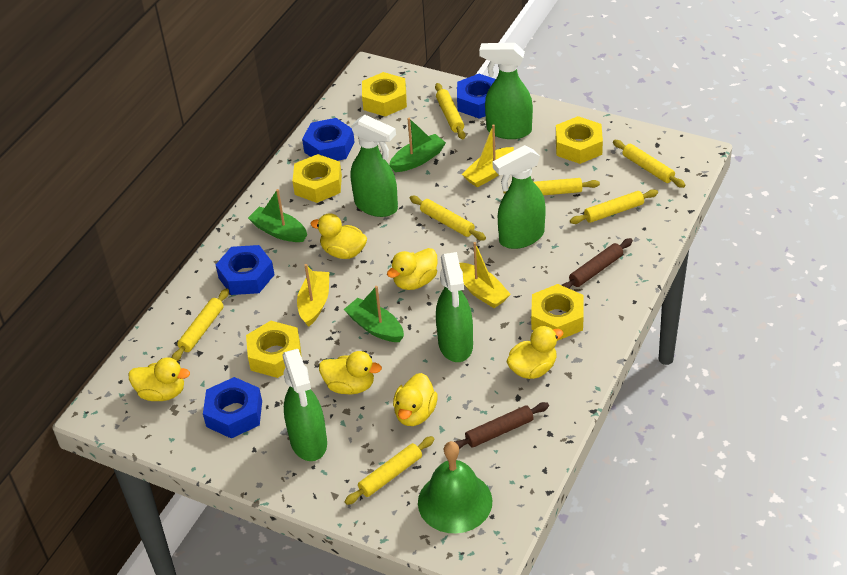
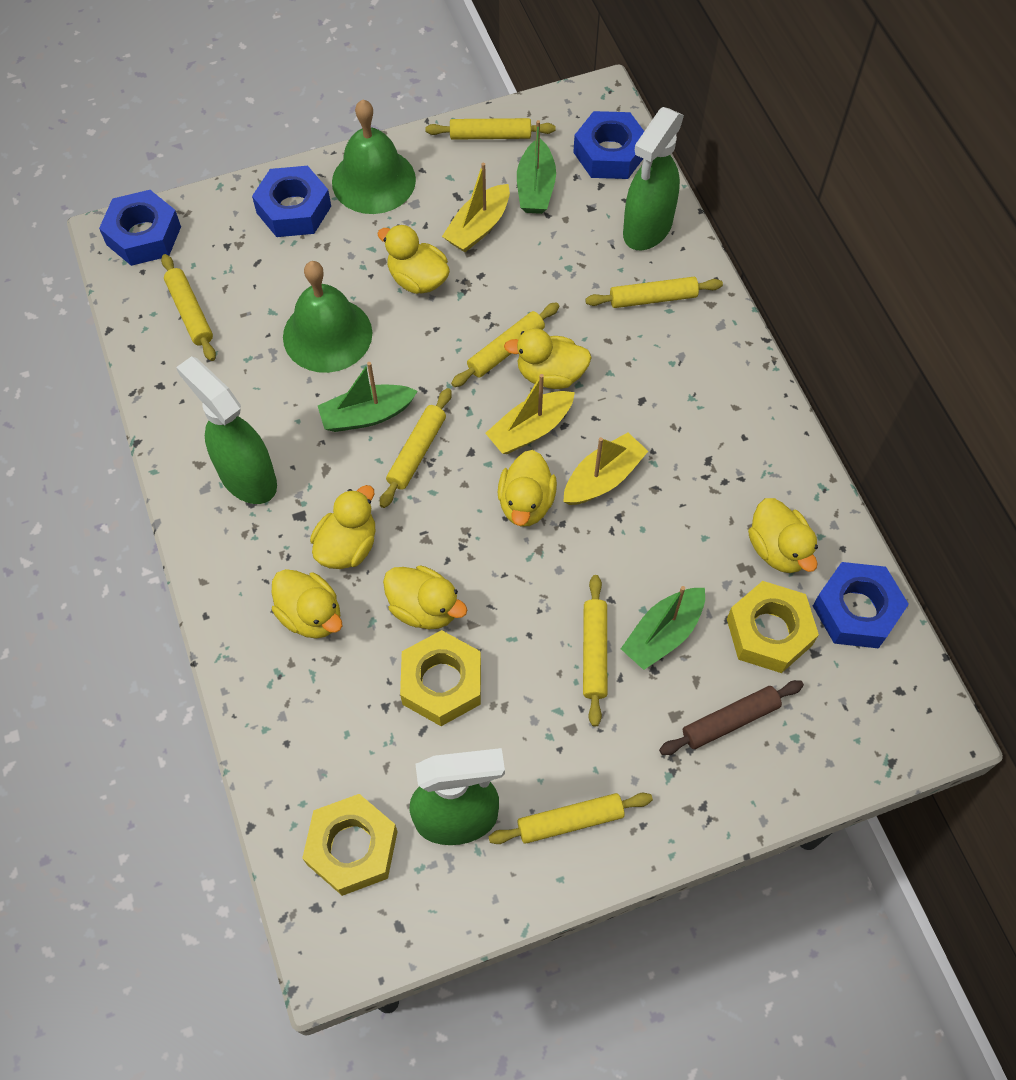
brown rolling pin: 2 -> 1
green bell: 1 -> 2
green spray bottle: 5 -> 3
yellow duck: 6 -> 7
yellow nut: 5 -> 3

